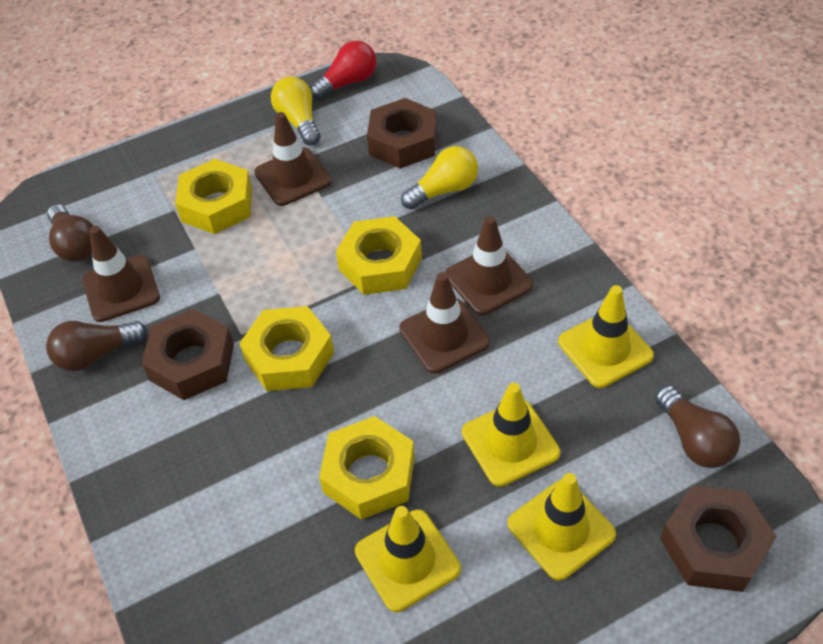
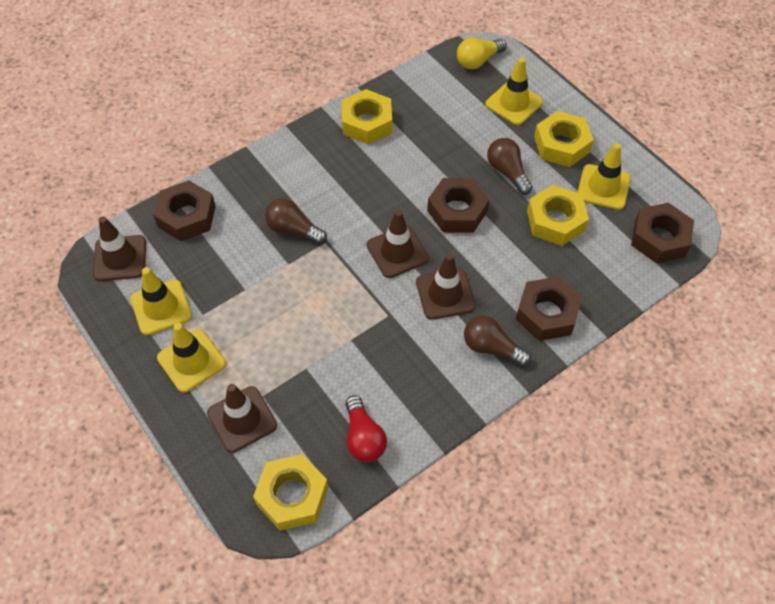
brown nut: 3 -> 4
yellow light bulb: 2 -> 1

